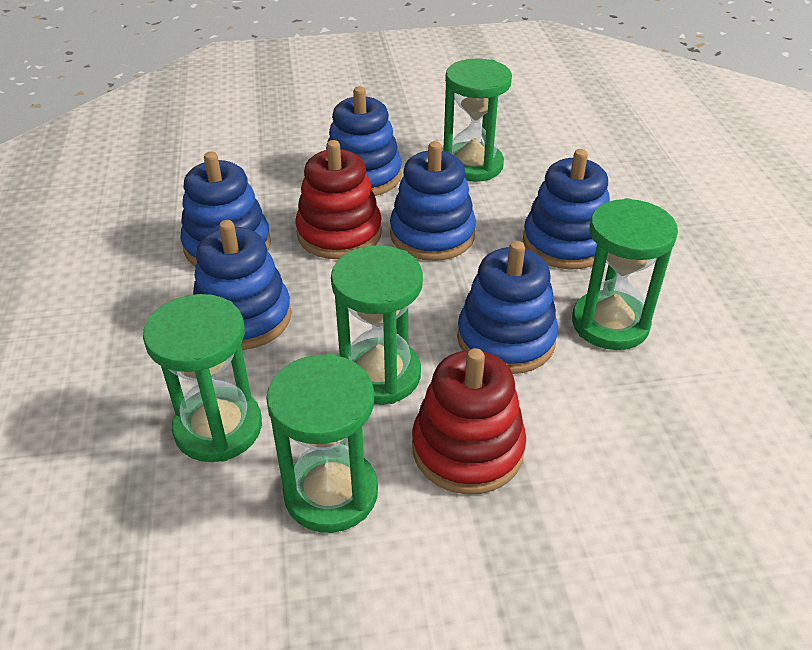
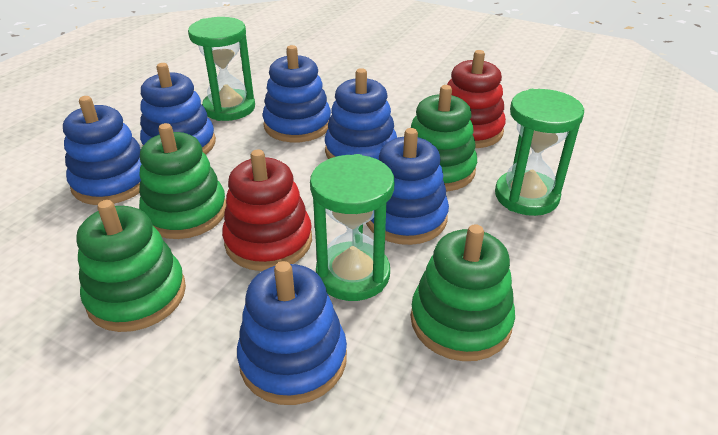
green hourglass: 5 -> 3
green stacking toy: 0 -> 4

